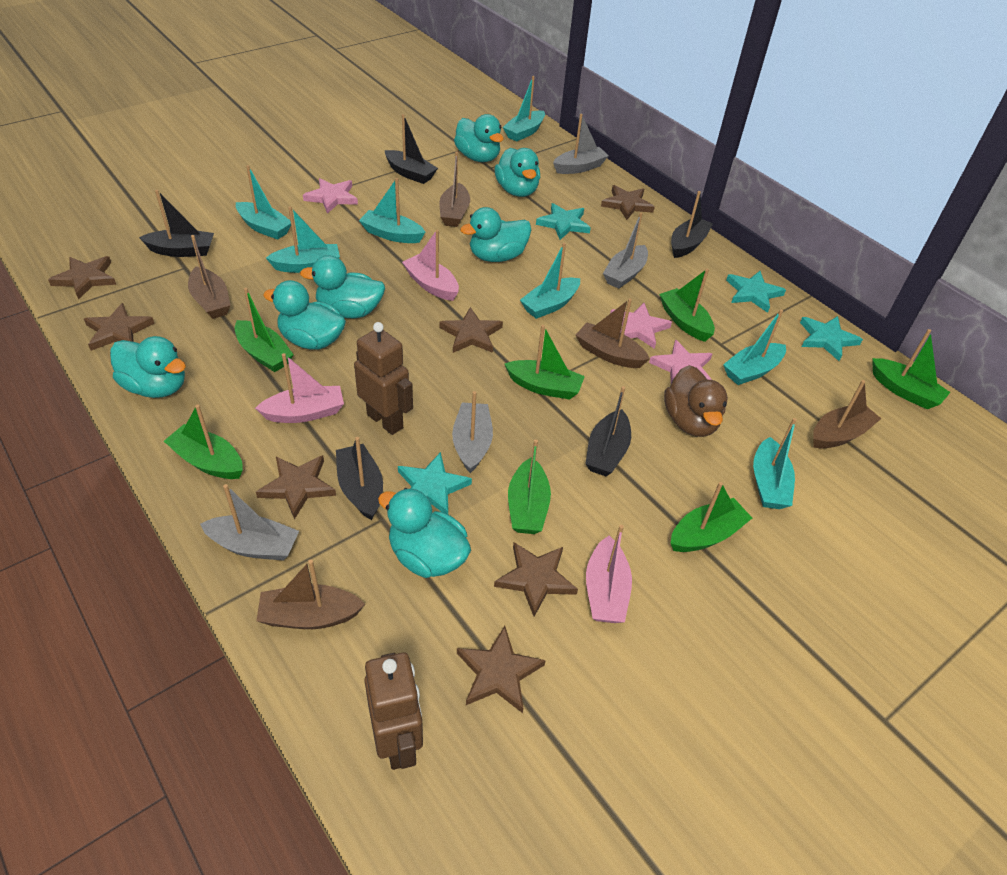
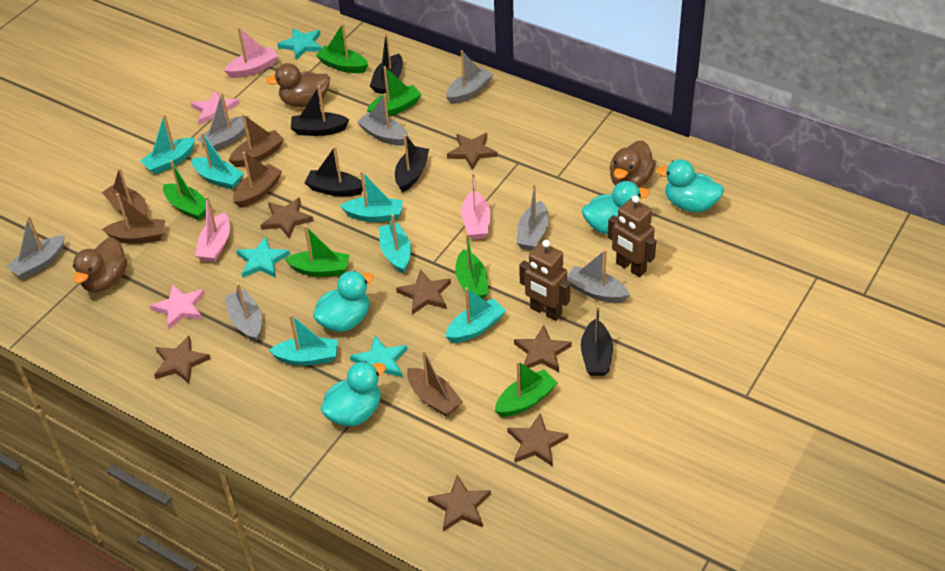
brown duck: 1 -> 3
green boat: 7 -> 6
grey boat: 4 -> 7
pink star: 3 -> 2
turquoise boat: 7 -> 6
turquoise duck: 7 -> 4
turquoise star: 4 -> 3

